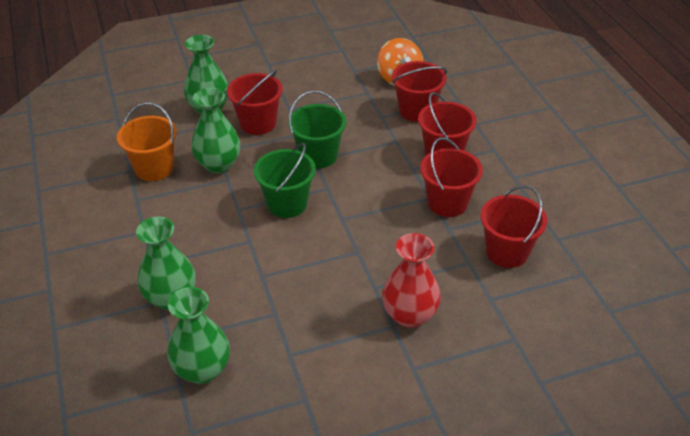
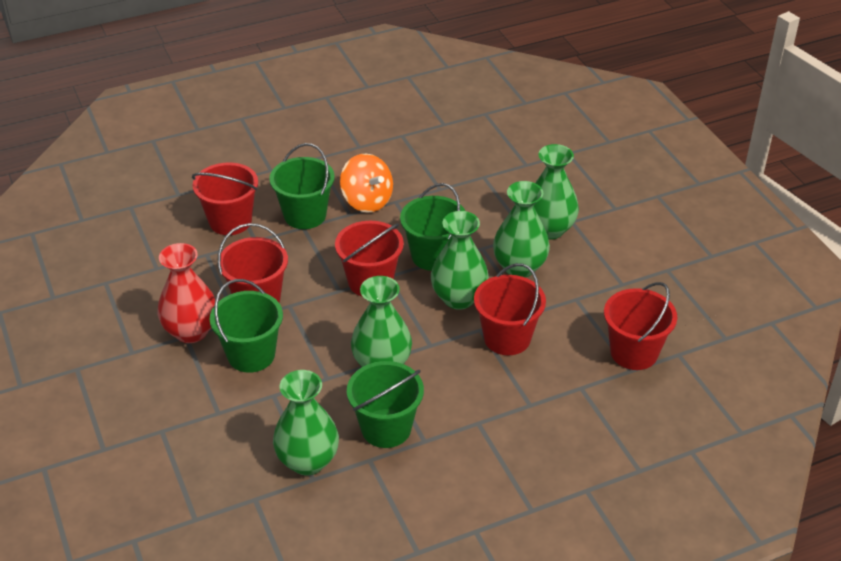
green bucket: 2 -> 4
green vase: 4 -> 5
orange bucket: 1 -> 0

